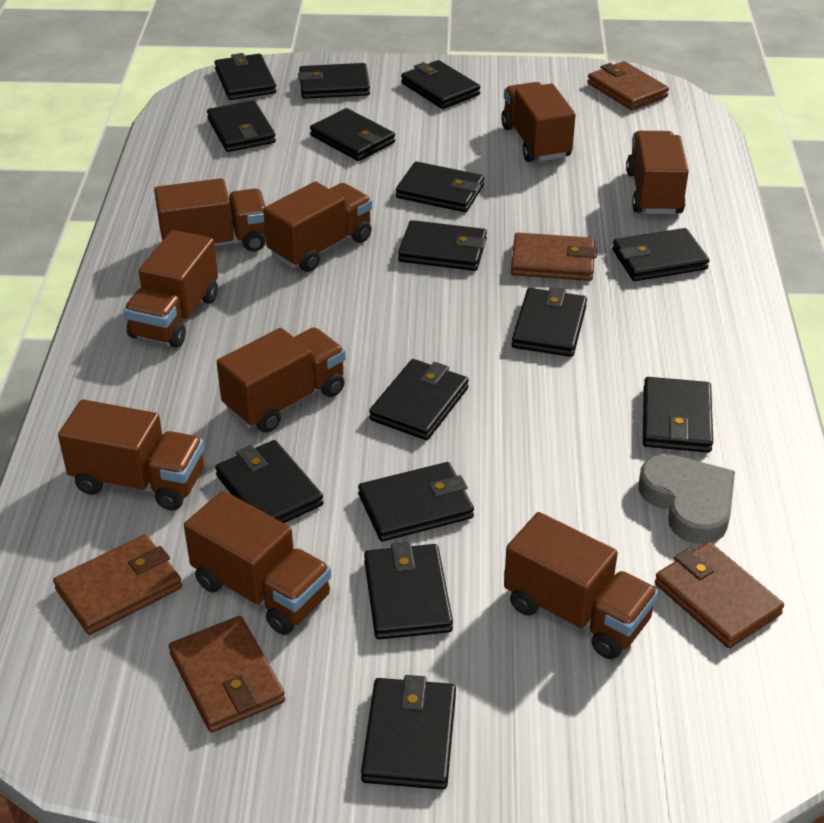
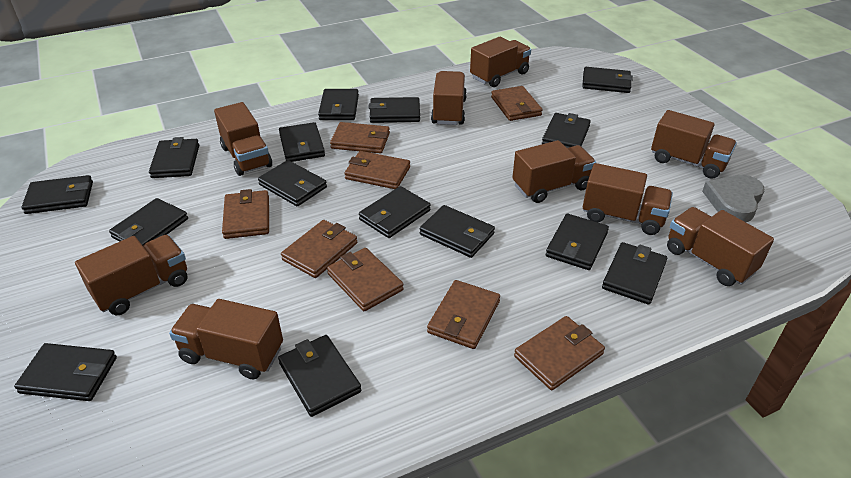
brown wallet: 5 -> 8

